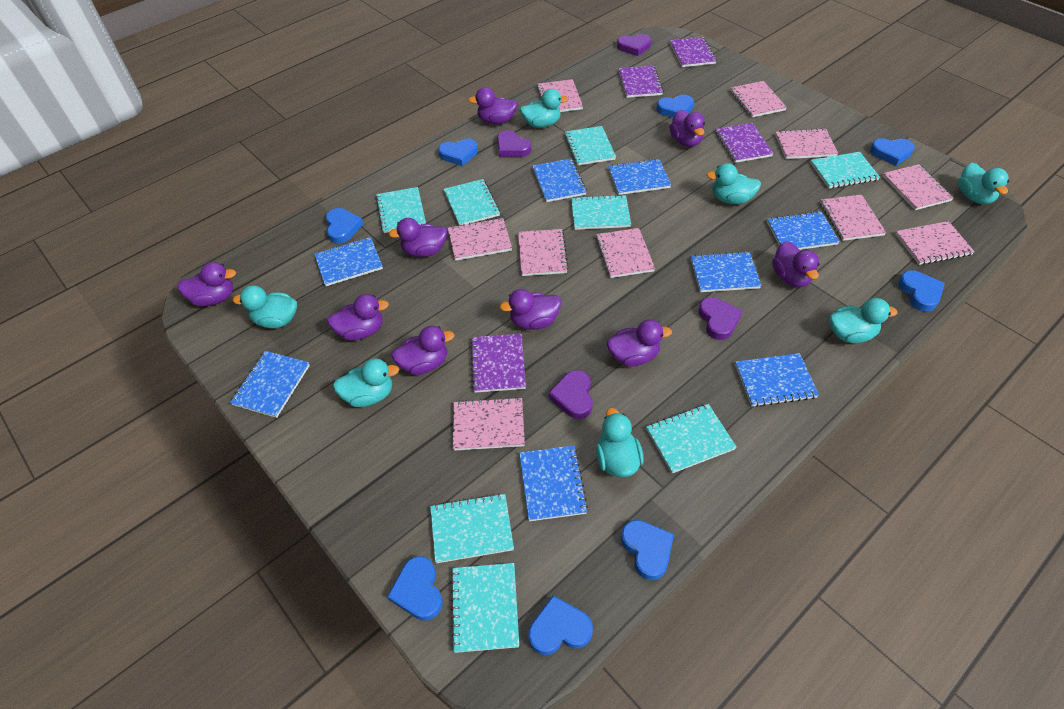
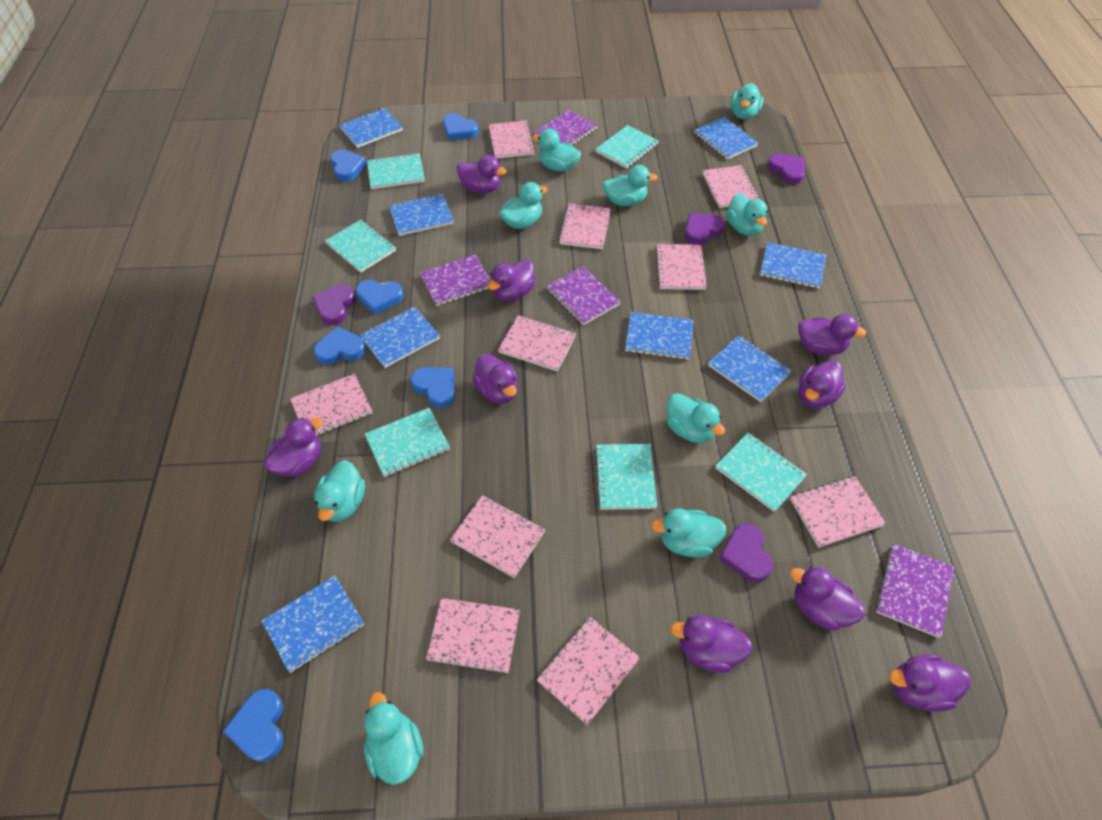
blue heart: 8 -> 6
turquoise duck: 7 -> 9
turquoise notebook: 8 -> 6

